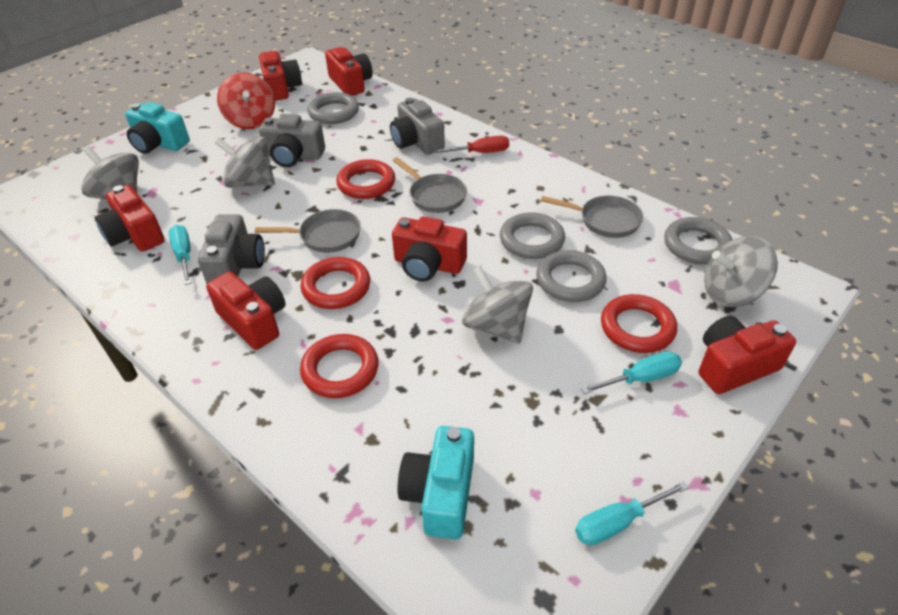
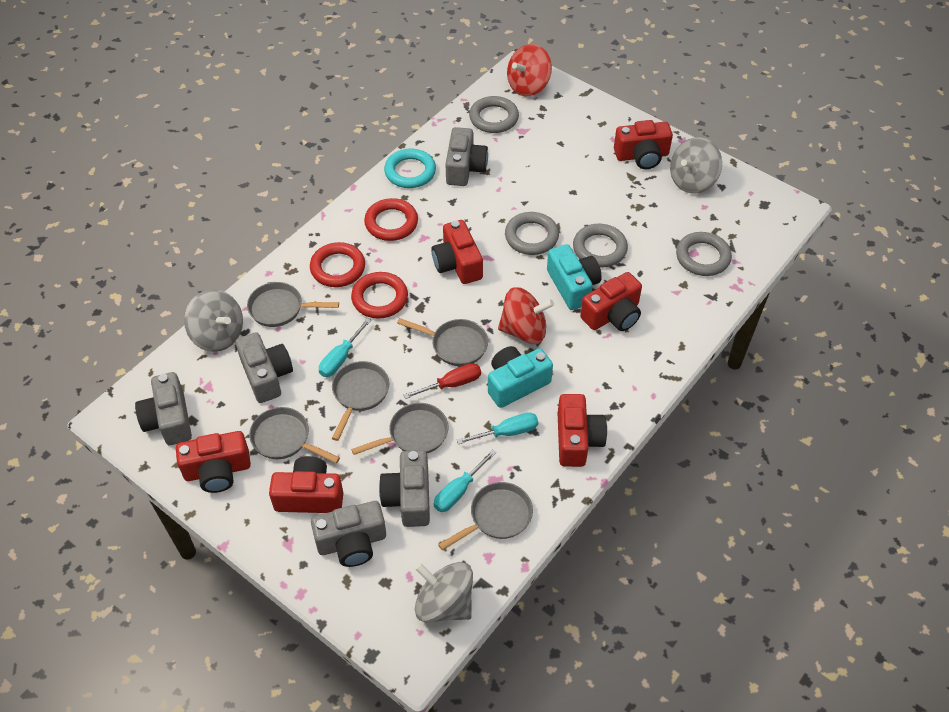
grey camera: 3 -> 5
grey pan: 3 -> 6
grey spinning top: 4 -> 3
red ring: 4 -> 3
red spinning top: 1 -> 2
turquoise ring: 0 -> 1

